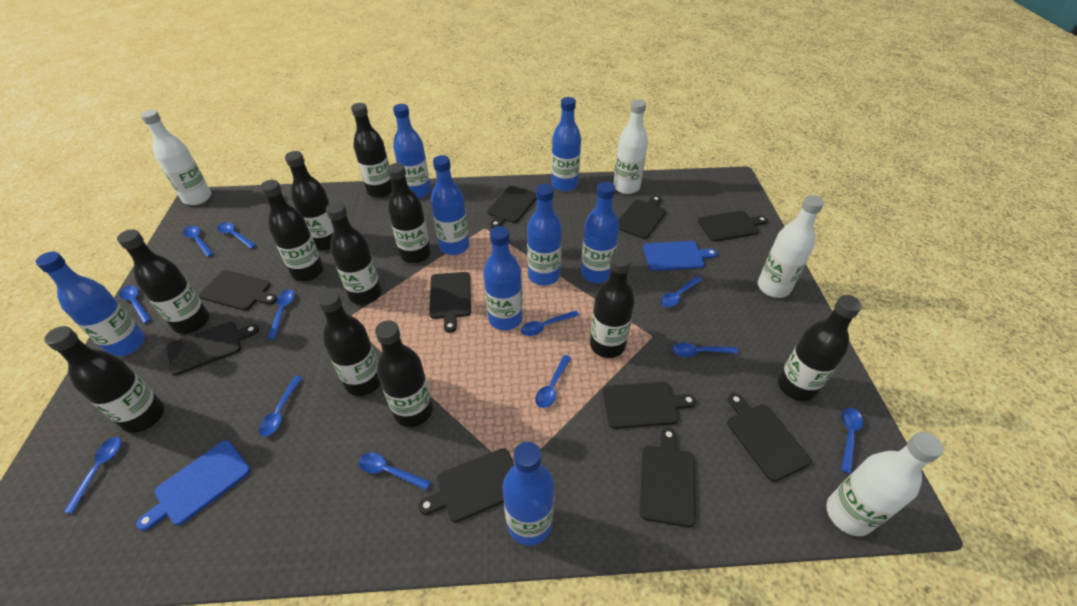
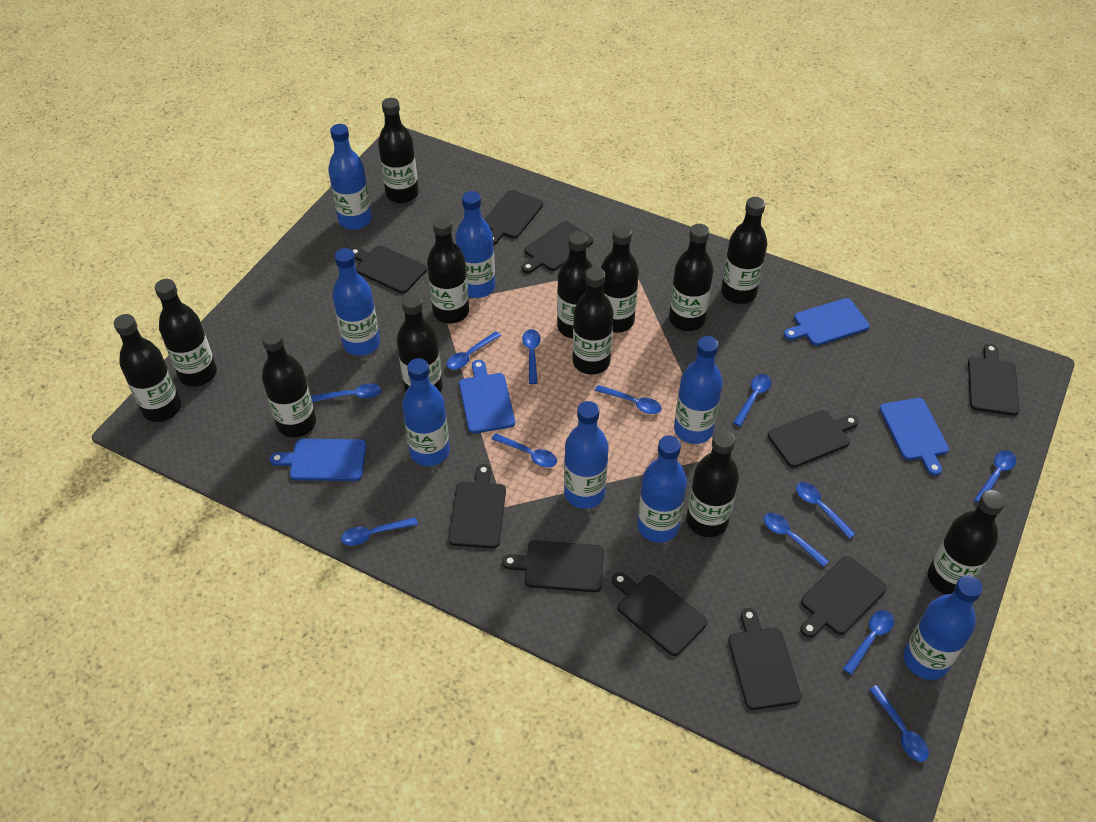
black bottle: 11 -> 13
blue cutting board: 2 -> 4
white bottle: 4 -> 0

